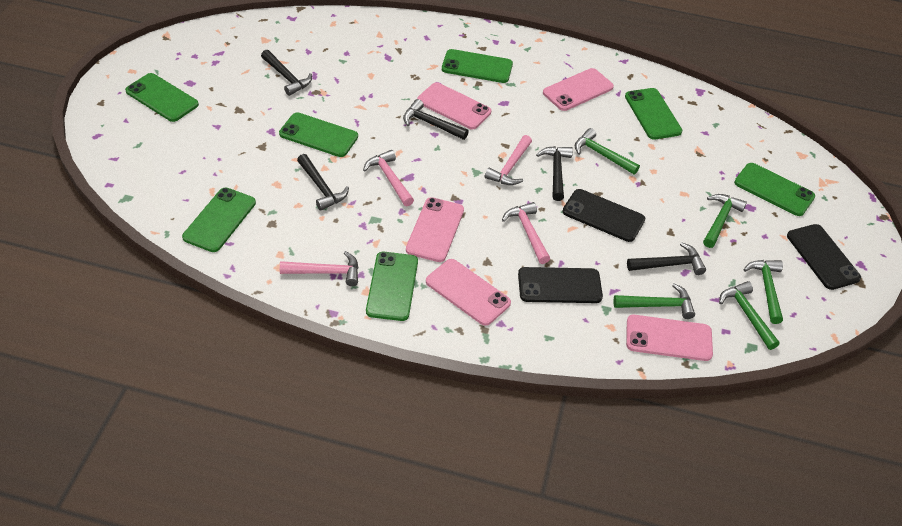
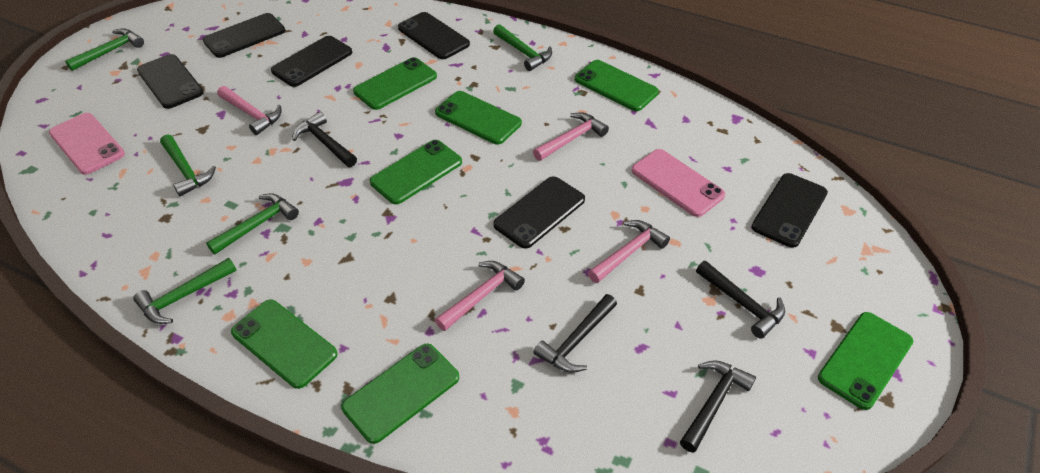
black hammer: 5 -> 4
black phone: 3 -> 6
pink phone: 5 -> 2

